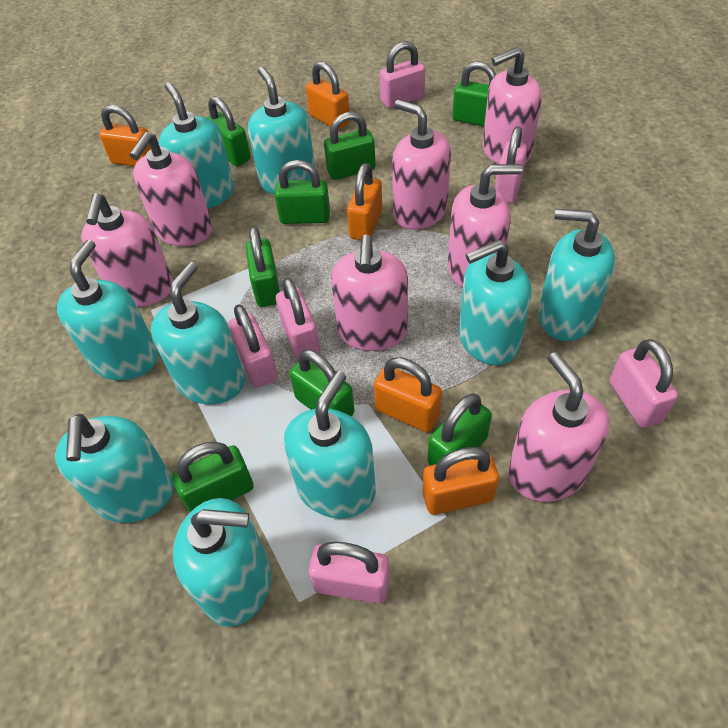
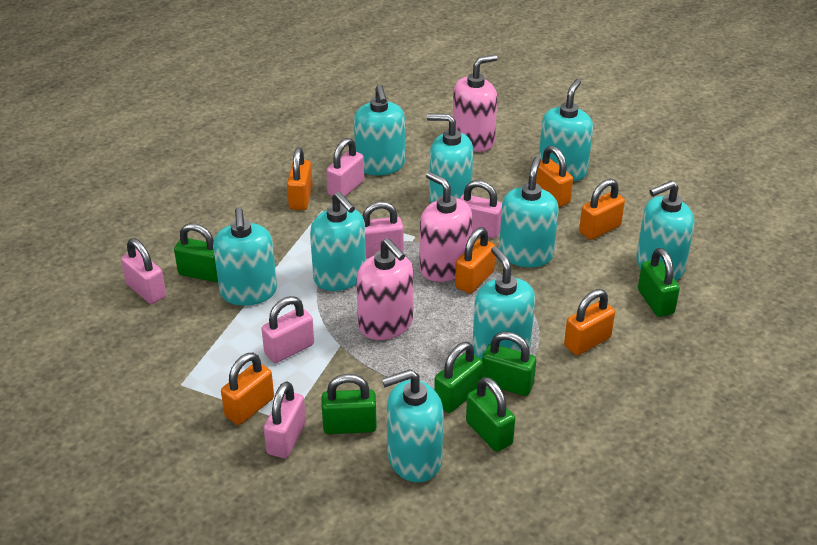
green padlock: 8 -> 6
orange padlock: 5 -> 6
pink soap dispenser: 7 -> 3

